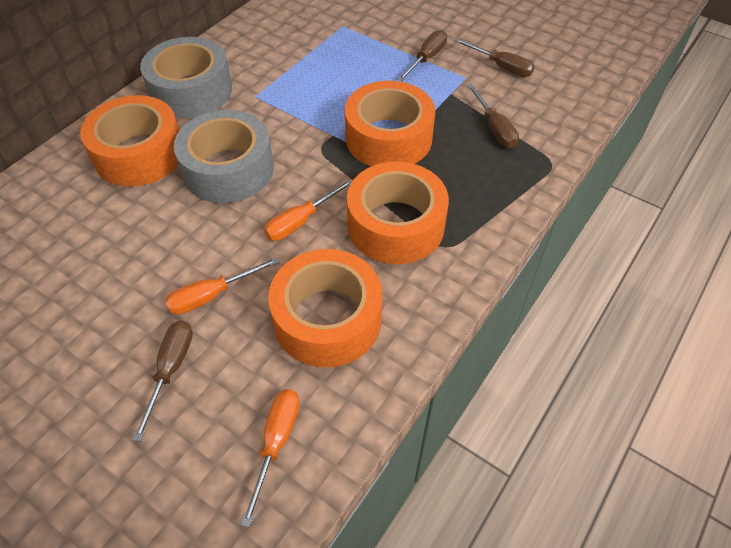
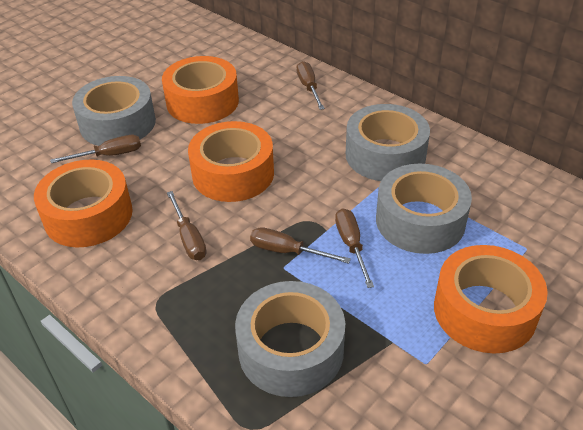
brown screwdriver: 4 -> 5
grey tape: 2 -> 4
orange screwdriver: 3 -> 0

